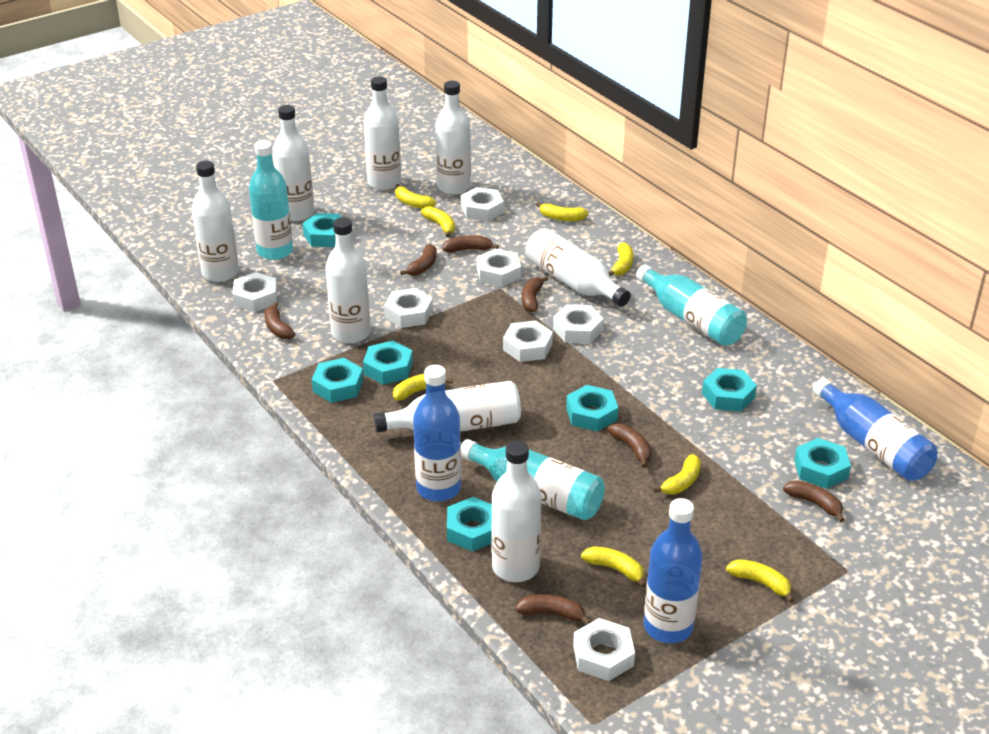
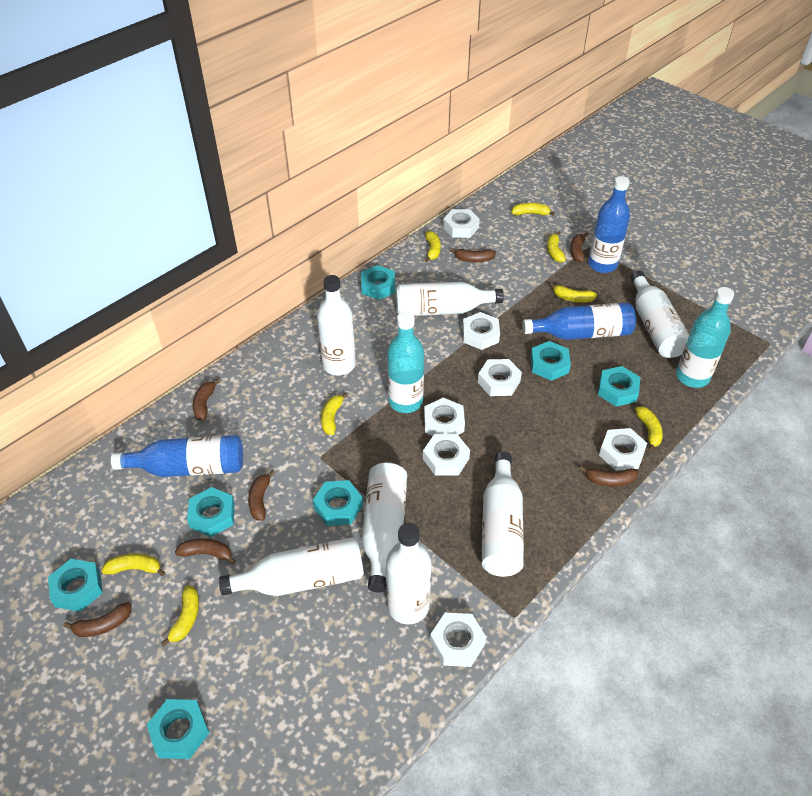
turquoise bottle: 3 -> 2
white bottle: 8 -> 7

